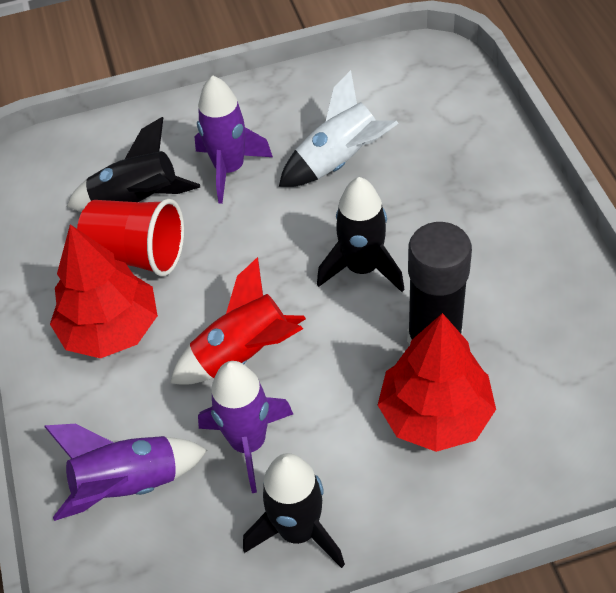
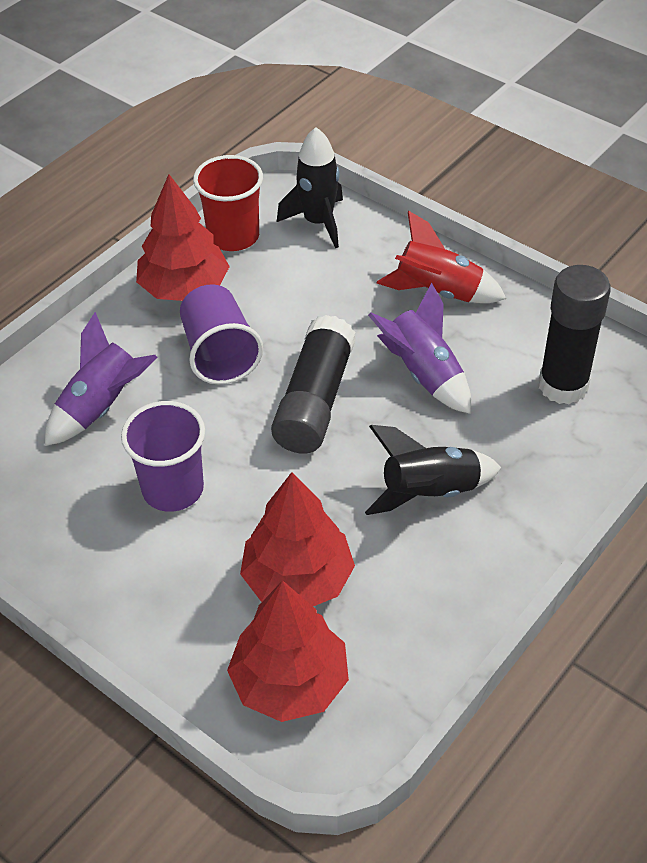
black glue stick: 1 -> 2
black rocket: 3 -> 2
purple cup: 0 -> 2
purple rocket: 3 -> 2
red tree: 2 -> 3
white rocket: 1 -> 0

